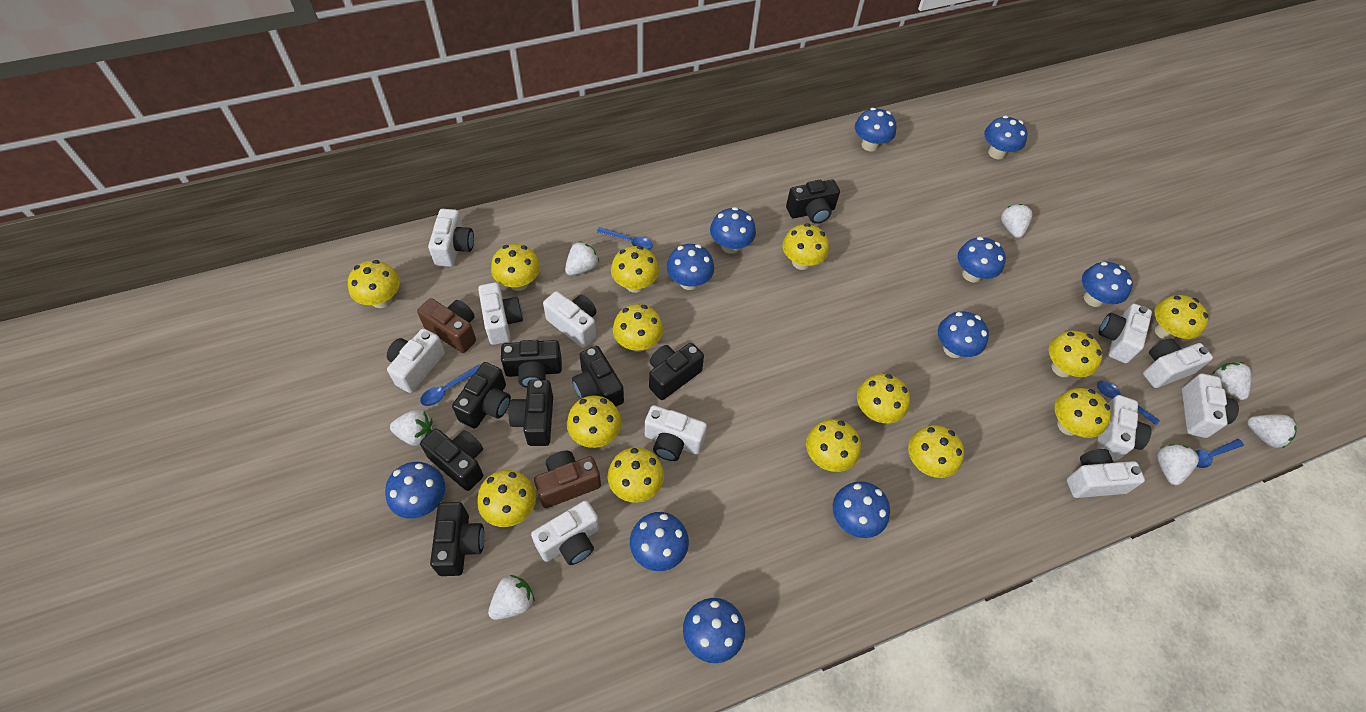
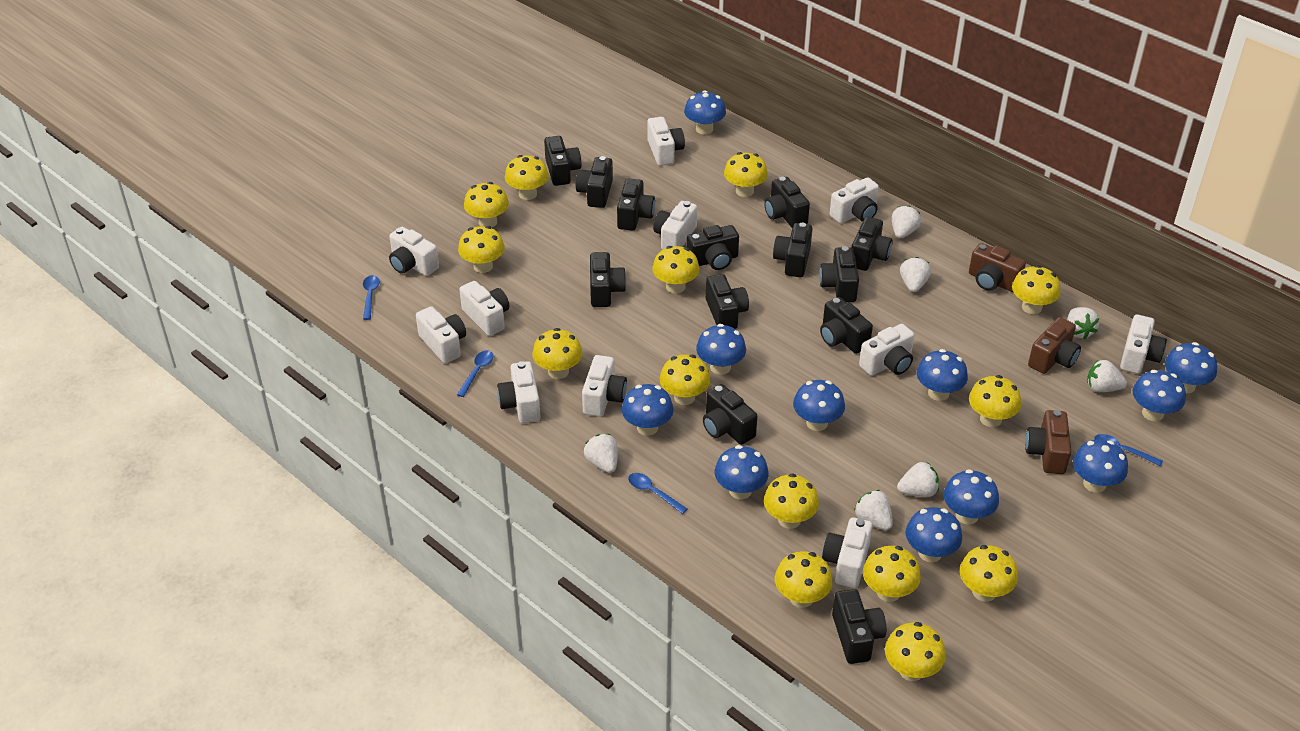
black camera: 8 -> 13
brown camera: 2 -> 3

